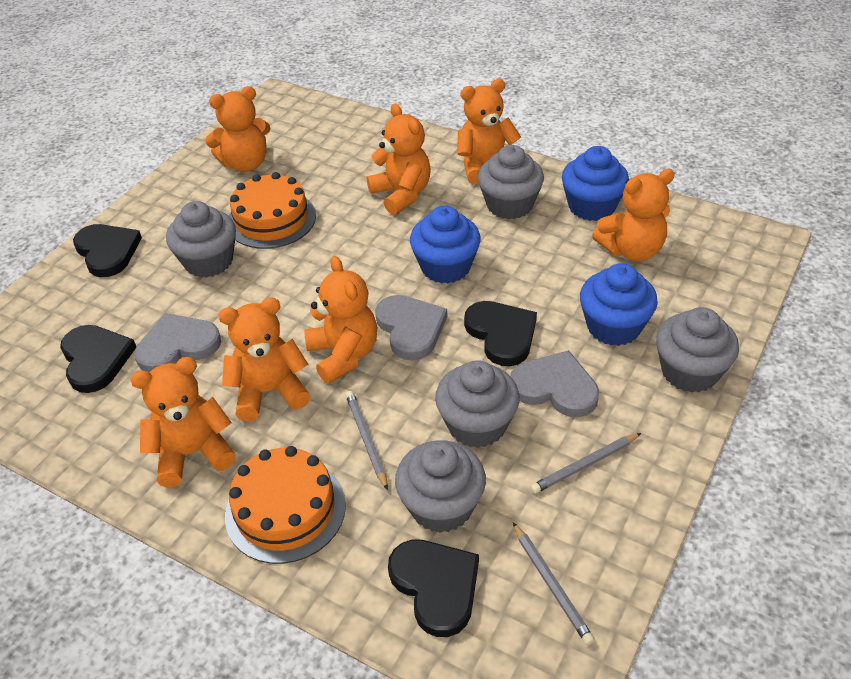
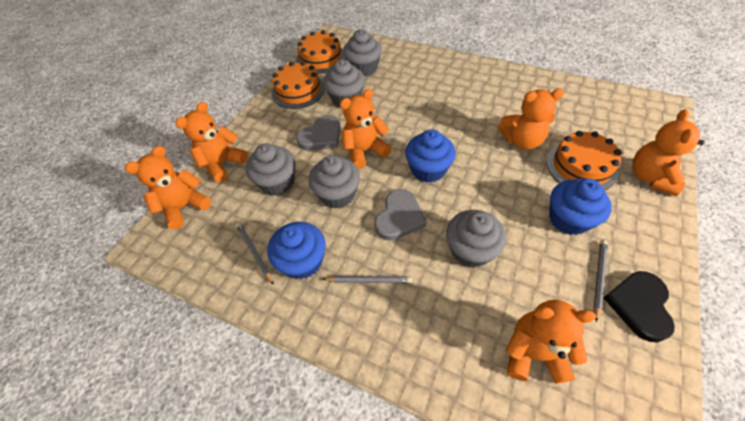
black heart: 4 -> 1
grey heart: 3 -> 2
orange cake: 2 -> 3
orange teddy bear: 7 -> 6

